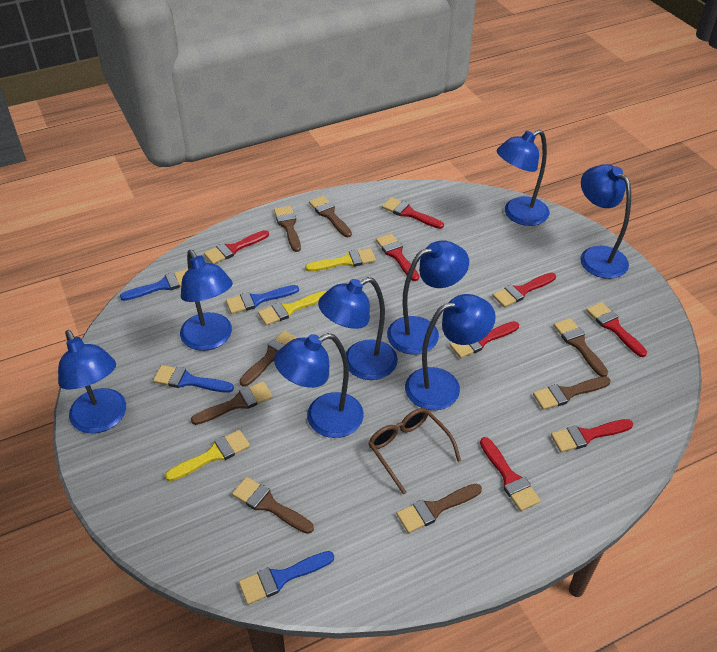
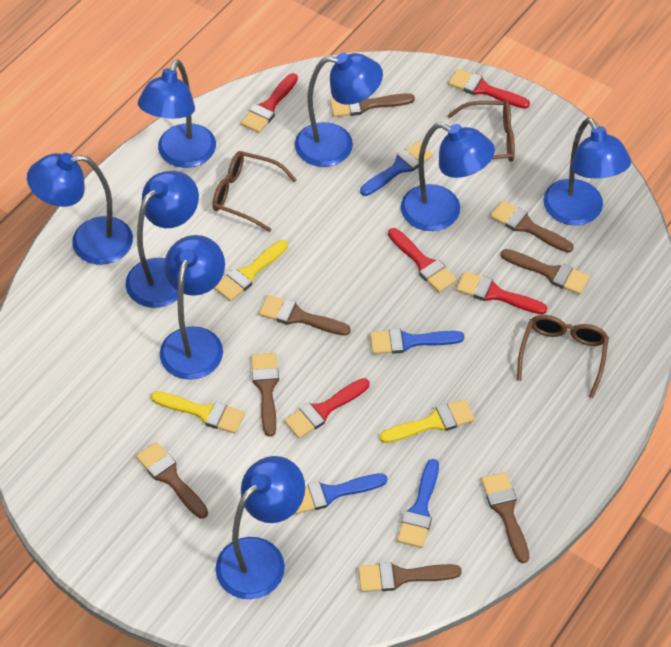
brown glasses: 1 -> 3
red brush: 8 -> 5

